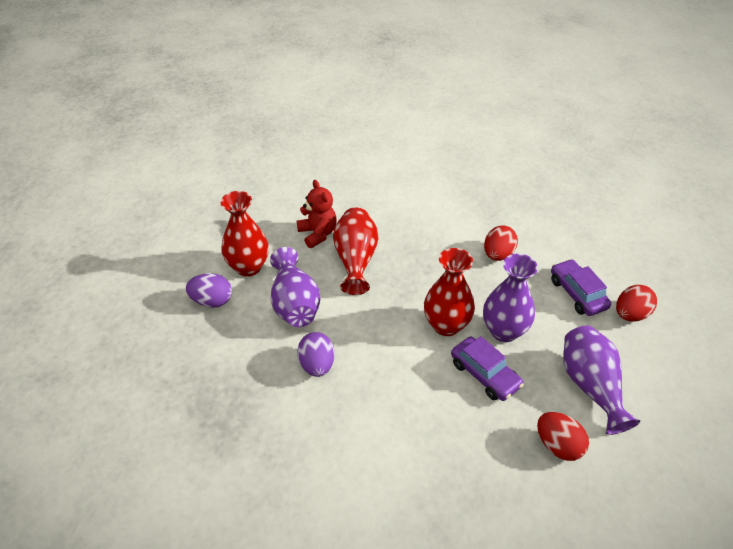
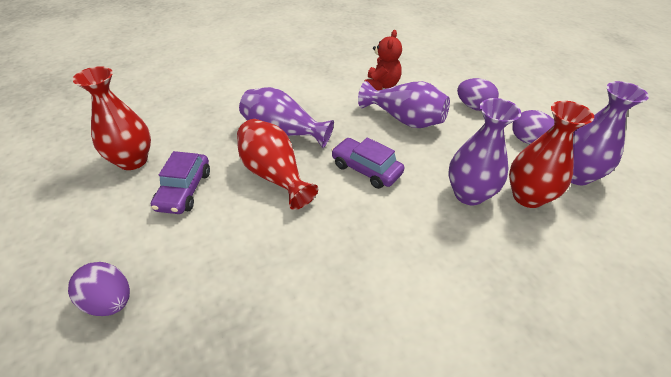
purple egg: 2 -> 3
purple vase: 3 -> 4
red egg: 3 -> 0

